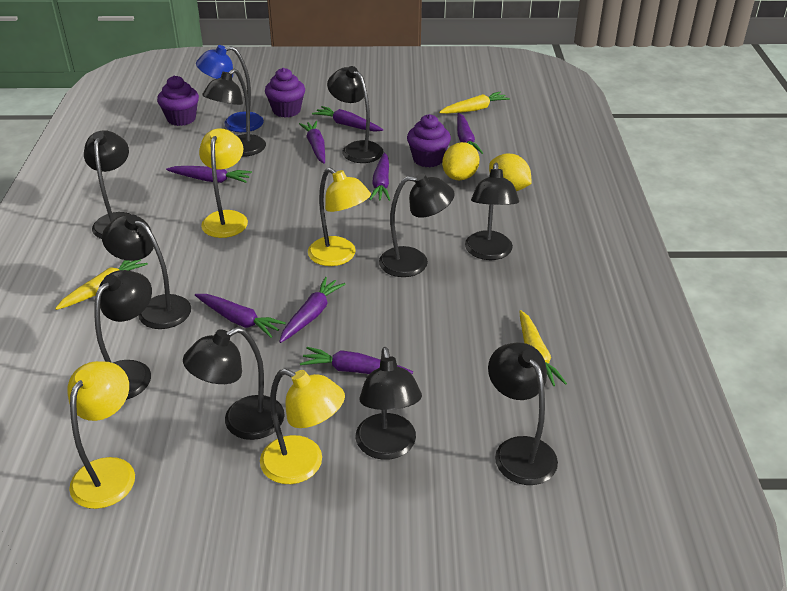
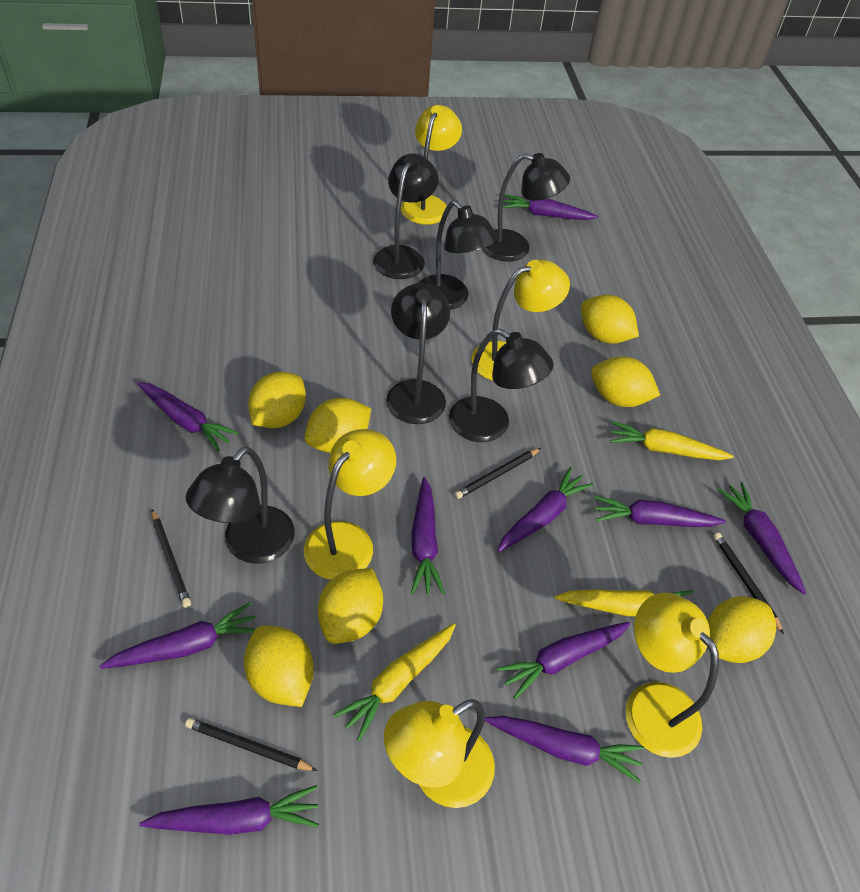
black lamp: 10 -> 6
black pencil: 0 -> 4
blue lamp: 1 -> 0
purple carrot: 8 -> 10
purple cupcake: 3 -> 0
yellow lamp: 4 -> 5
yellow lemon: 2 -> 7

